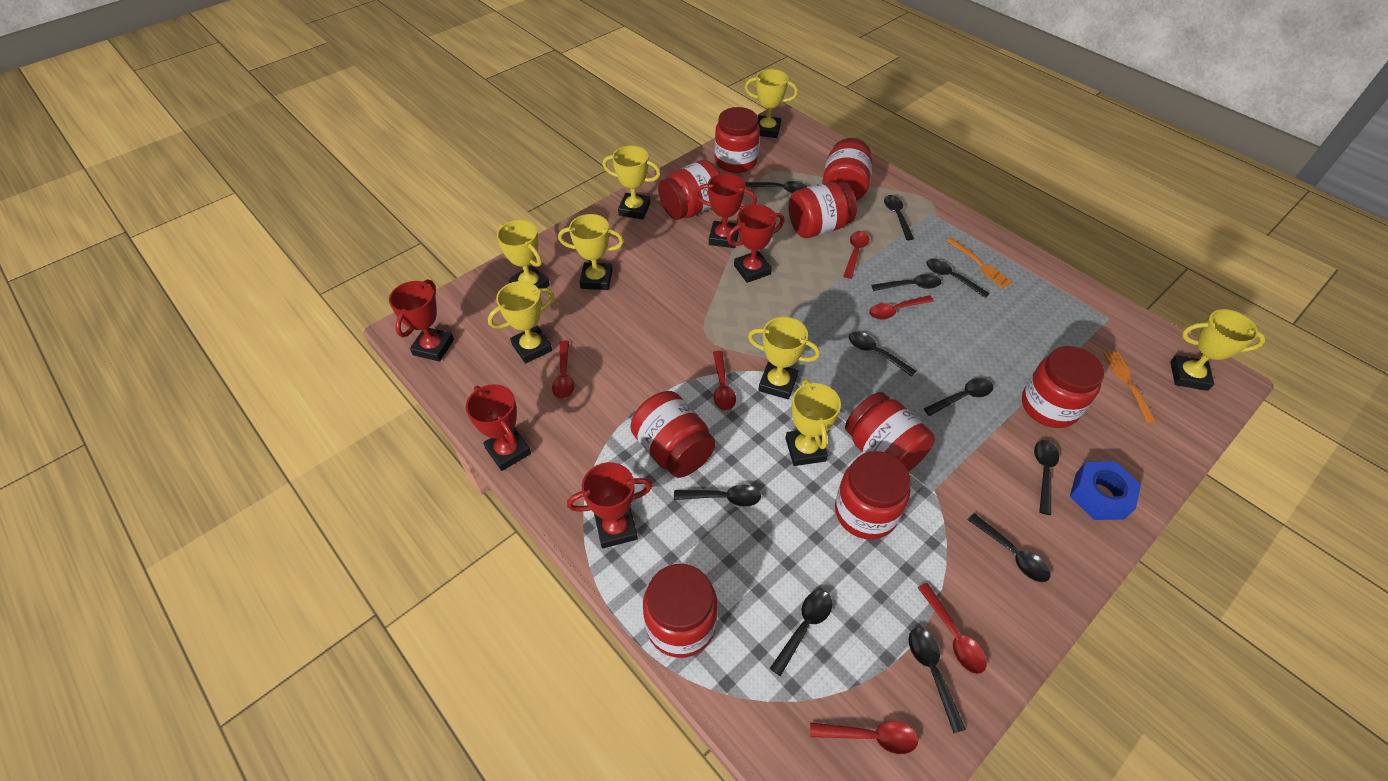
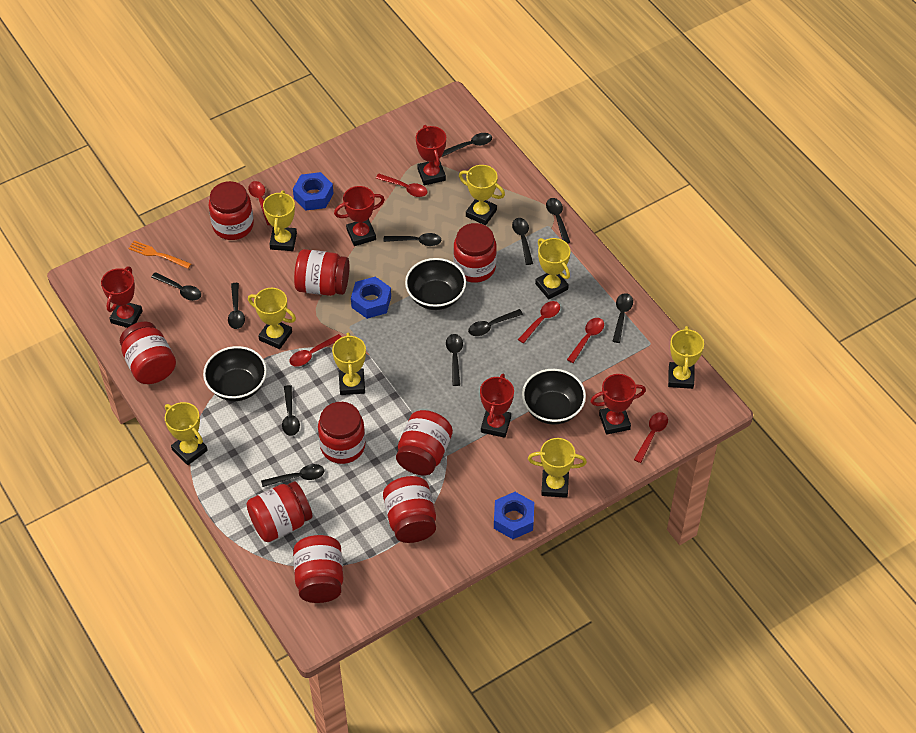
black bowl: 0 -> 3
blue nut: 1 -> 3
orange fork: 2 -> 1

